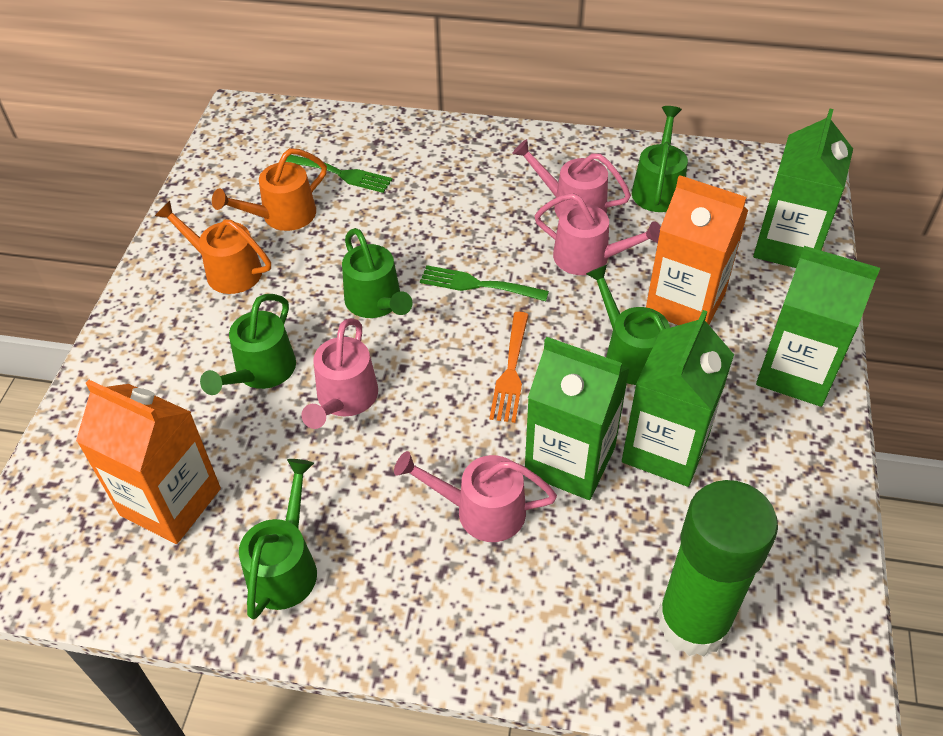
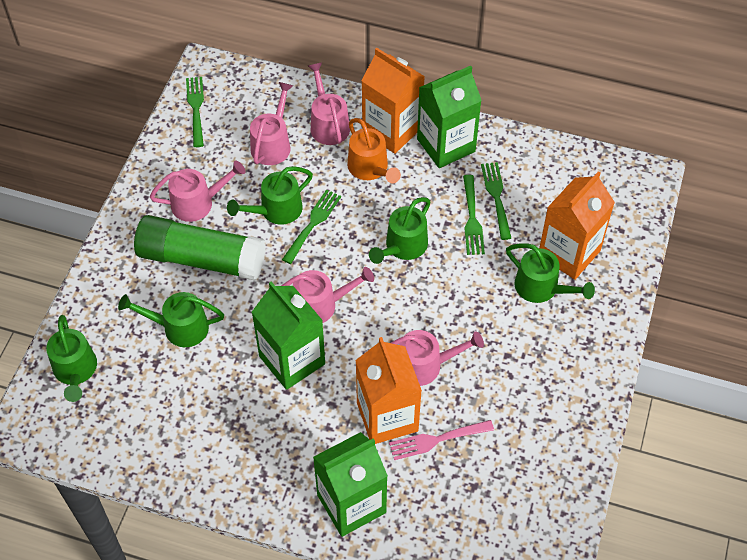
green carton: 4 -> 3
green fork: 2 -> 4
orange carton: 2 -> 3
orange fork: 1 -> 0
orange watering can: 2 -> 1
pink fork: 0 -> 1
pink watering can: 4 -> 5

